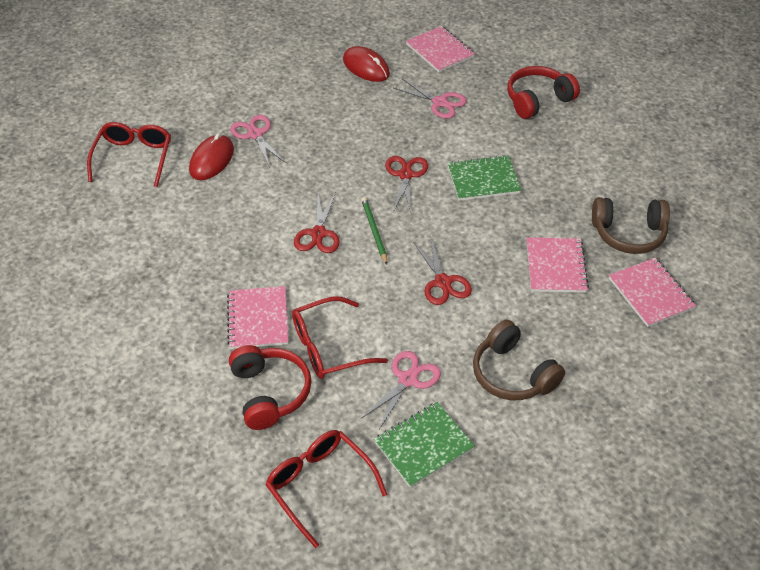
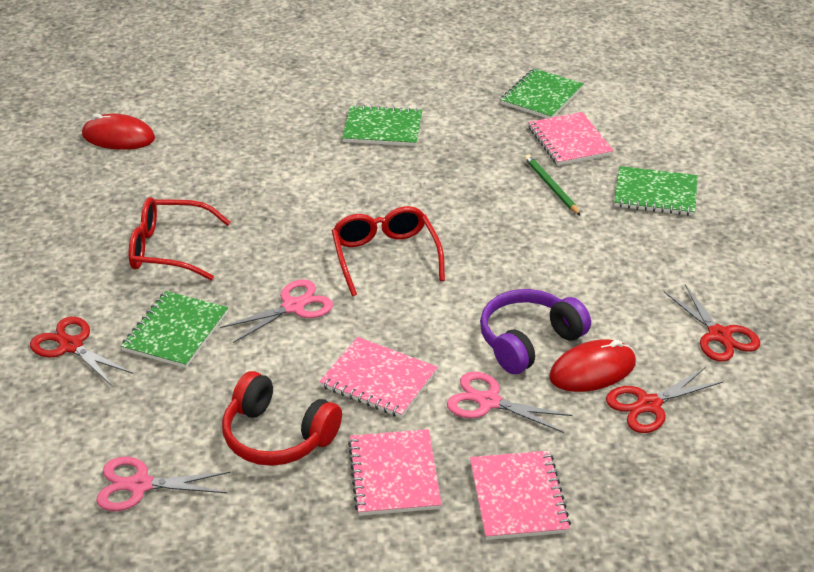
brown headphones: 2 -> 0
green notebook: 2 -> 4
purple headphones: 0 -> 1
red glasses: 3 -> 2
red headphones: 2 -> 1

